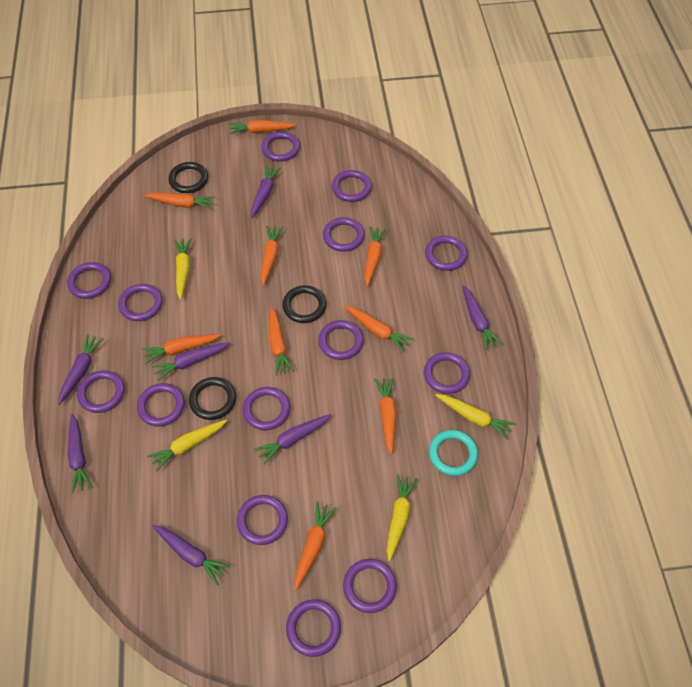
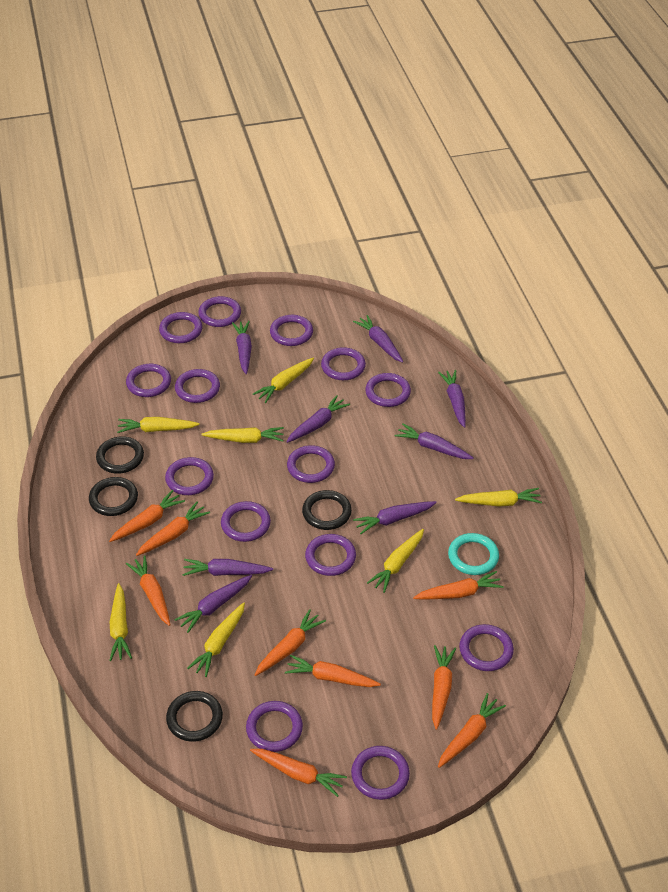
black ring: 3 -> 4
purple carrot: 7 -> 8
yellow carrot: 4 -> 7

